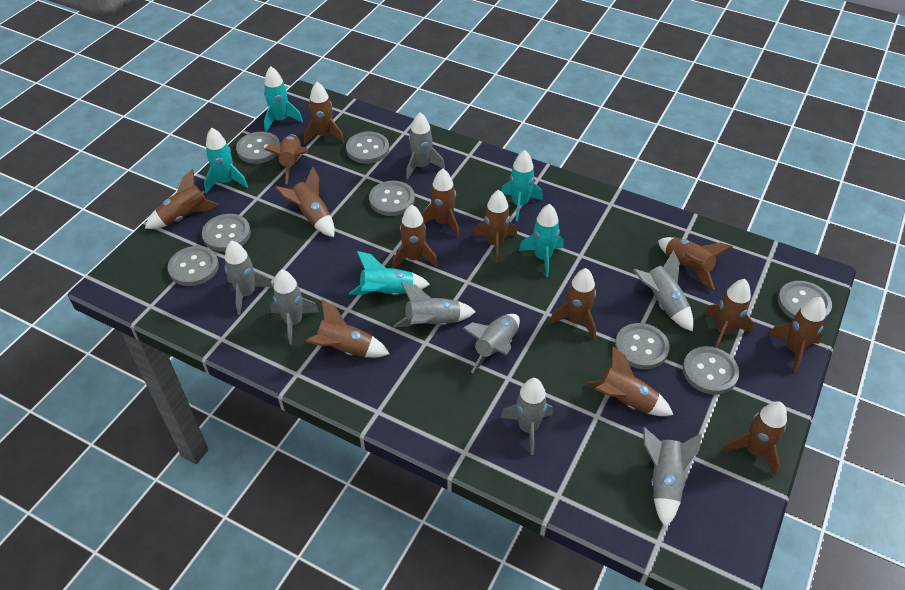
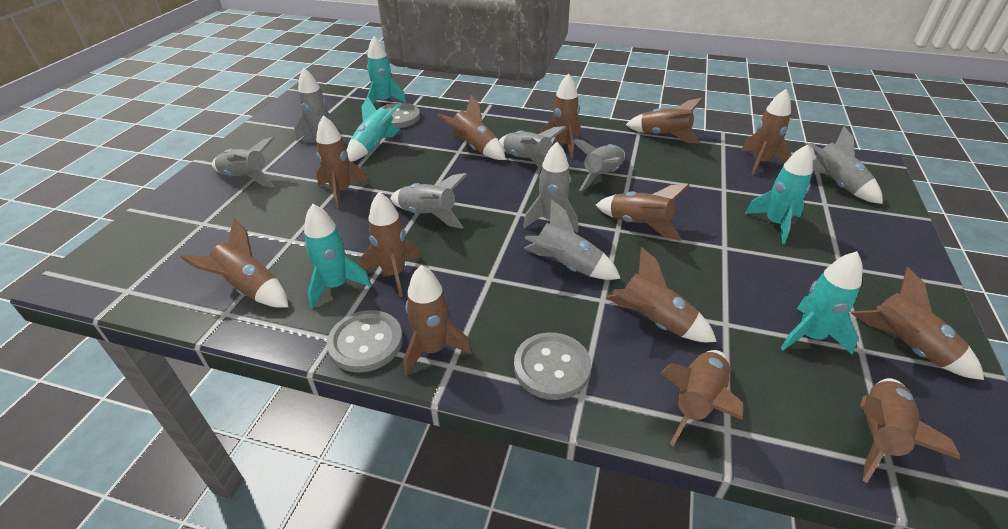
brown rocket: 14 -> 13
grey button: 8 -> 3

